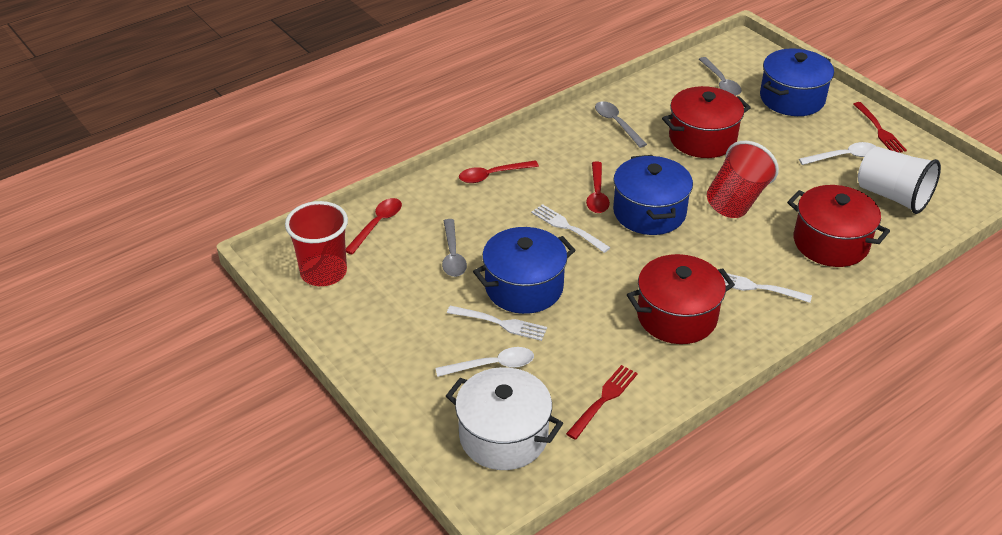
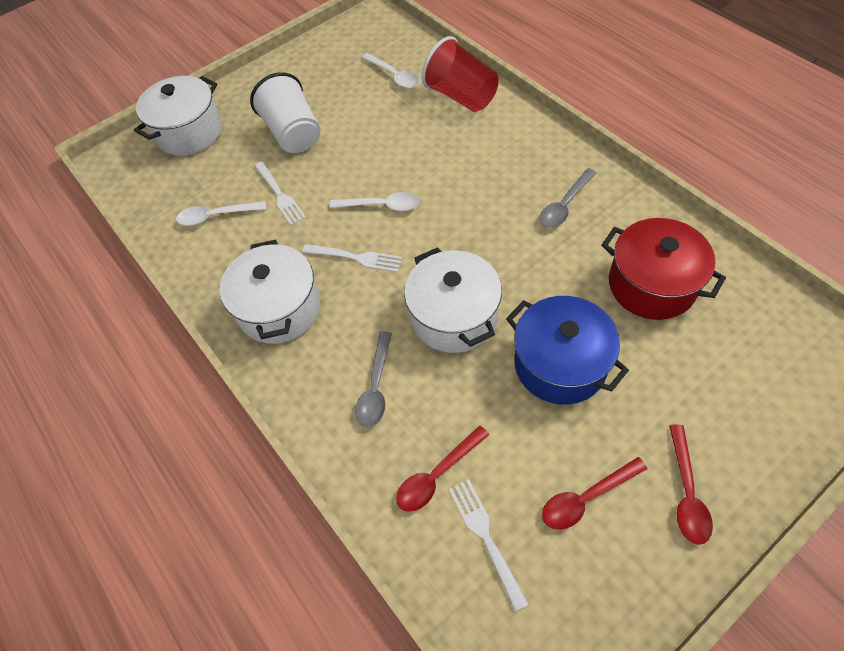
blue pot: 3 -> 1
grey spoon: 3 -> 2
red cup: 2 -> 1
red fork: 2 -> 0
red pot: 3 -> 1
white pot: 1 -> 3
white spoon: 2 -> 3

